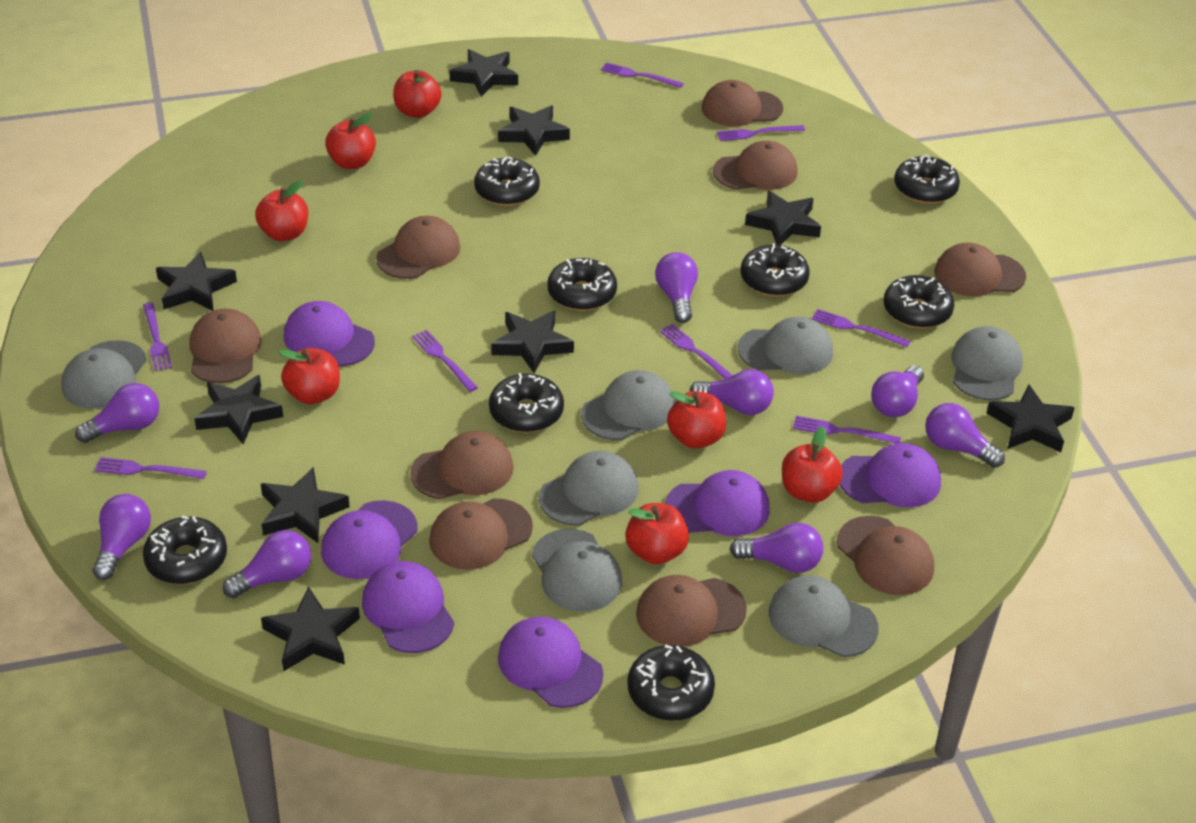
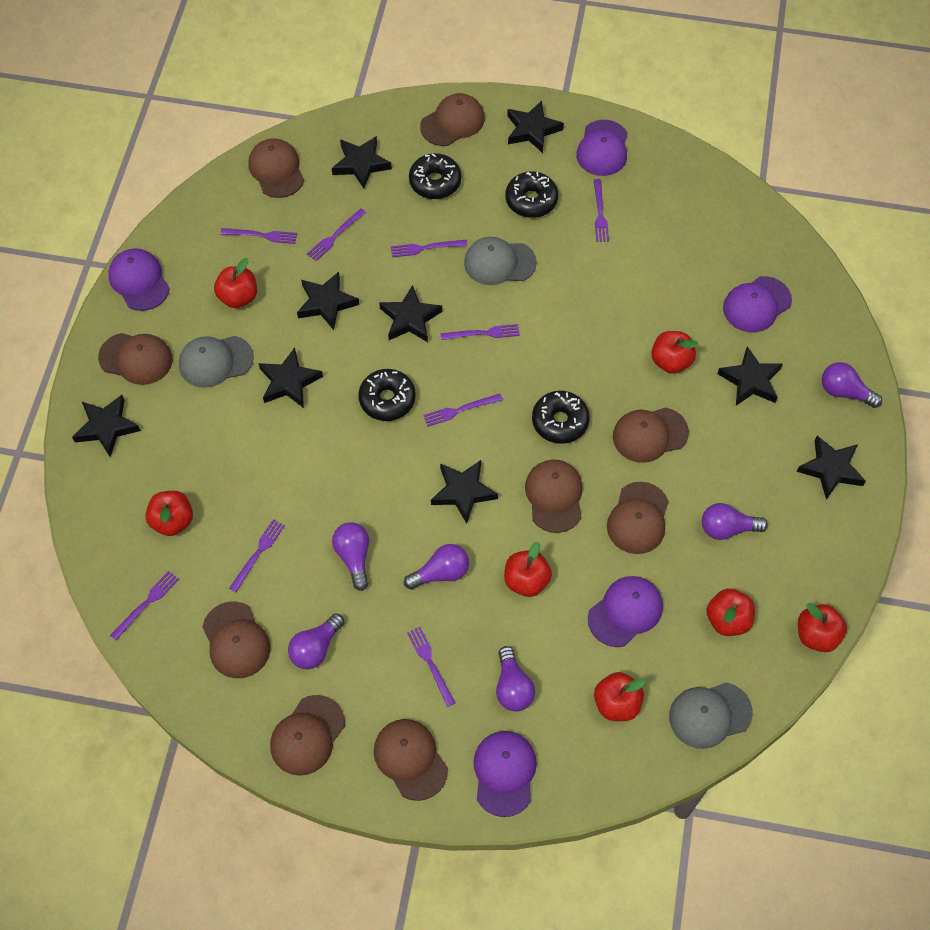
black donut: 8 -> 4
grey cap: 7 -> 3
purple cap: 6 -> 5
purple fork: 8 -> 9
purple light bulb: 8 -> 6

